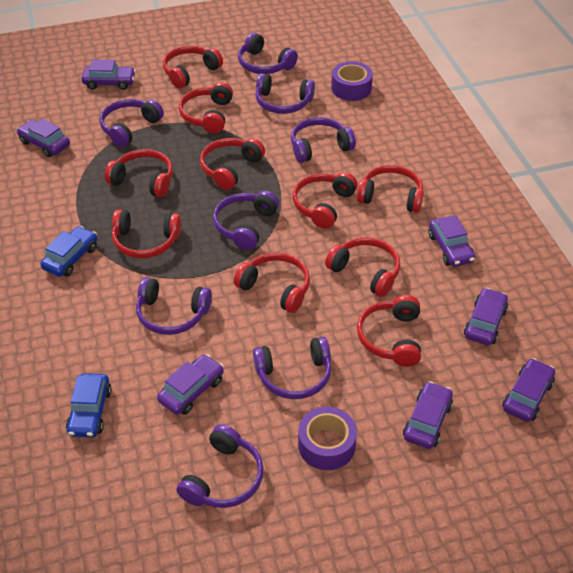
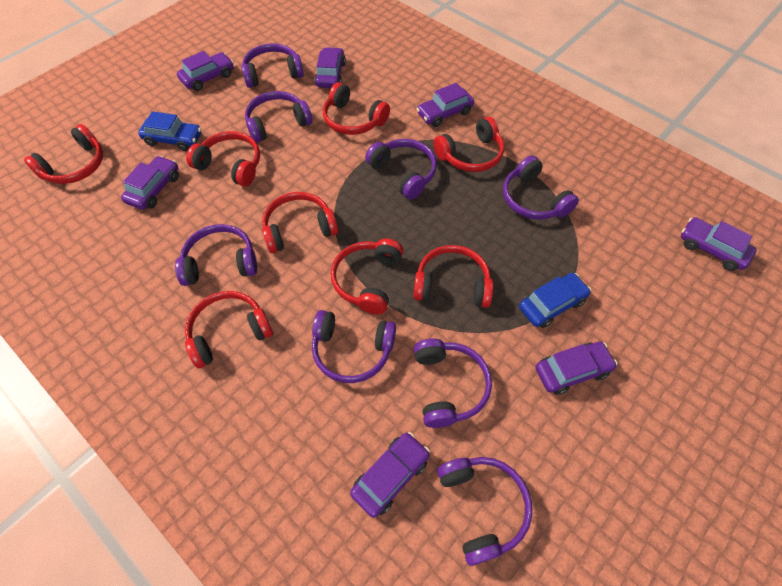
purple tape: 2 -> 0
red headphones: 10 -> 8

